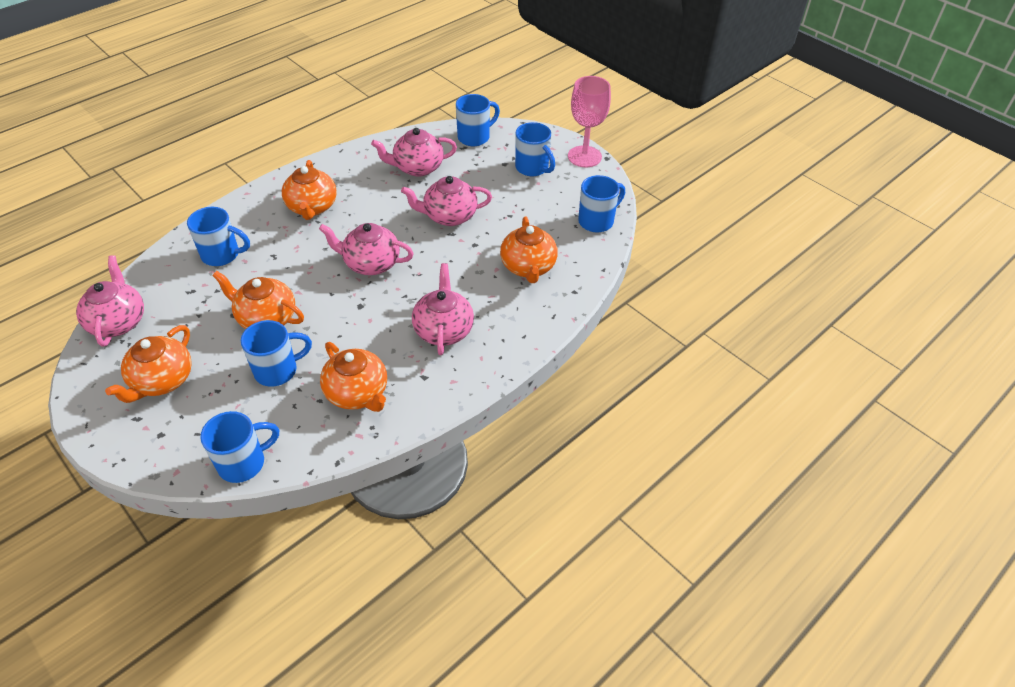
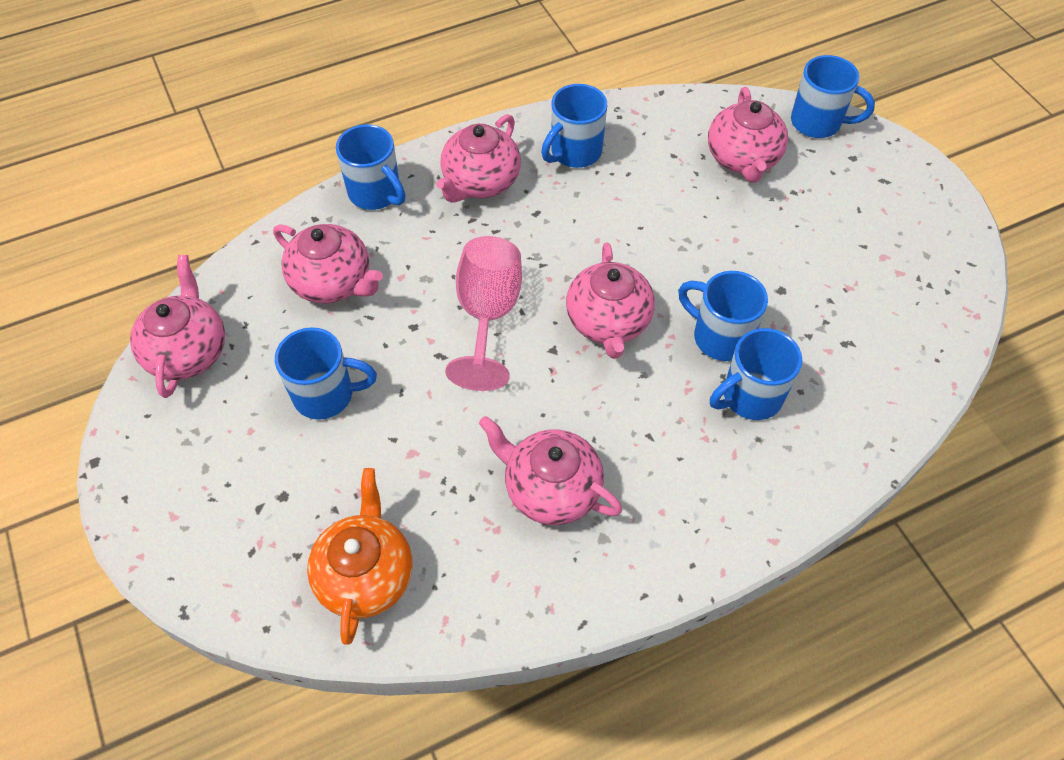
orange teapot: 5 -> 1
pink teapot: 5 -> 6

